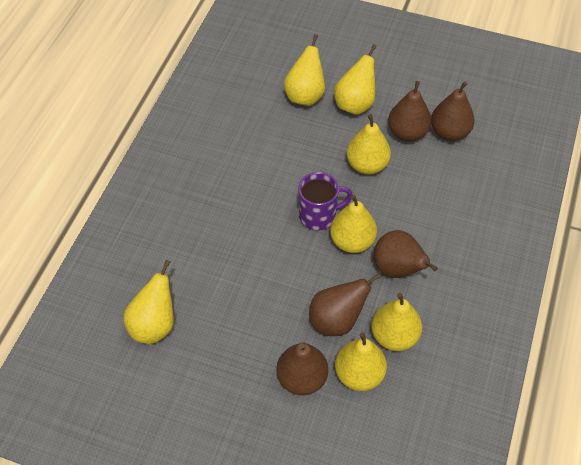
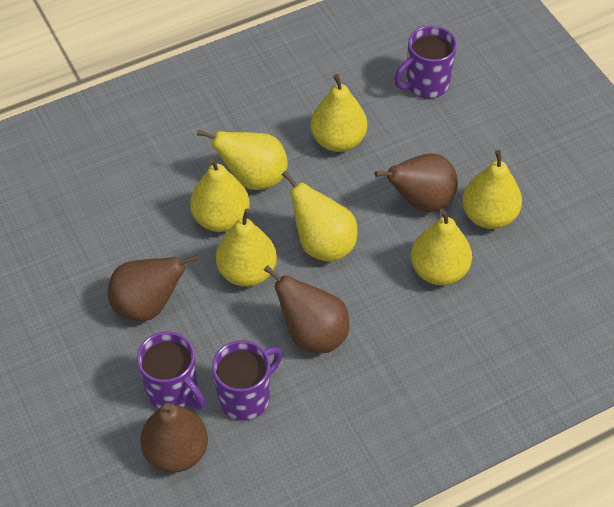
brown pear: 5 -> 4
purple mug: 1 -> 3

